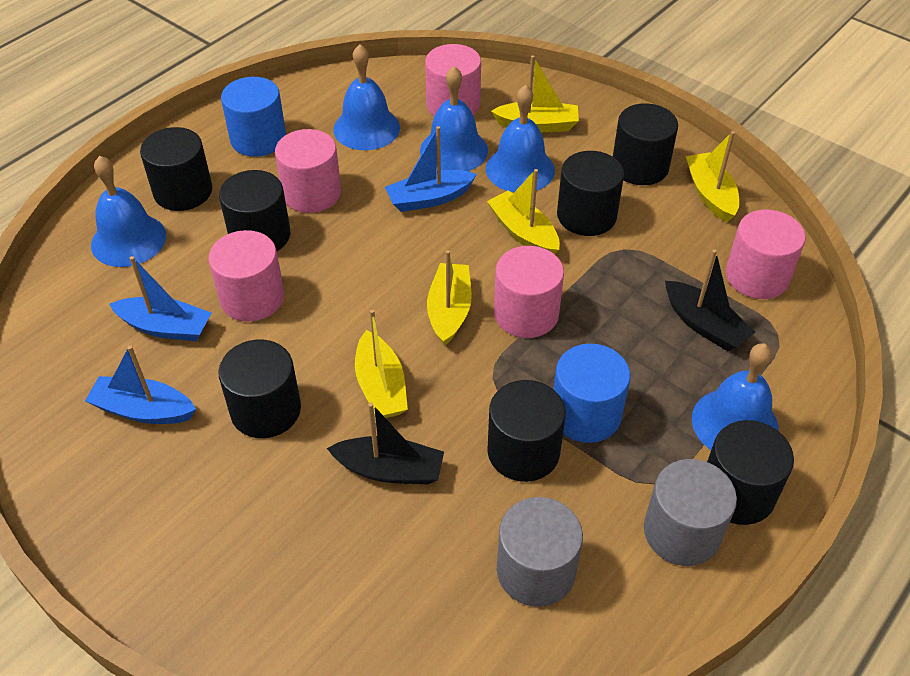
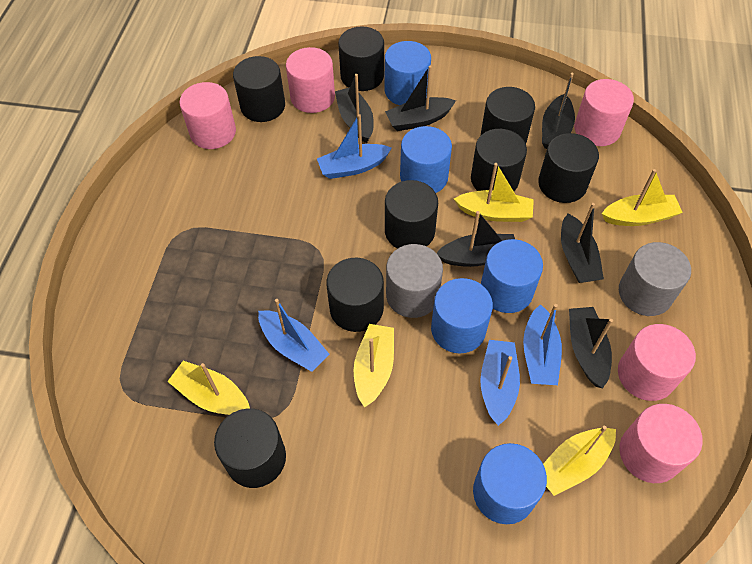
black boat: 2 -> 6
black cylinder: 7 -> 8
blue bell: 5 -> 0
blue boat: 3 -> 4
blue cylinder: 2 -> 5

